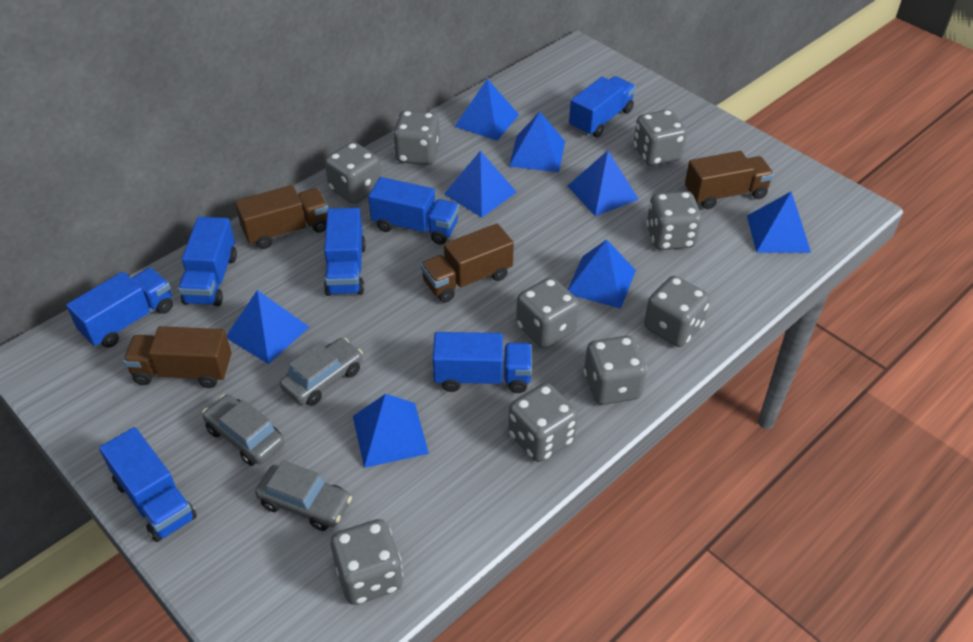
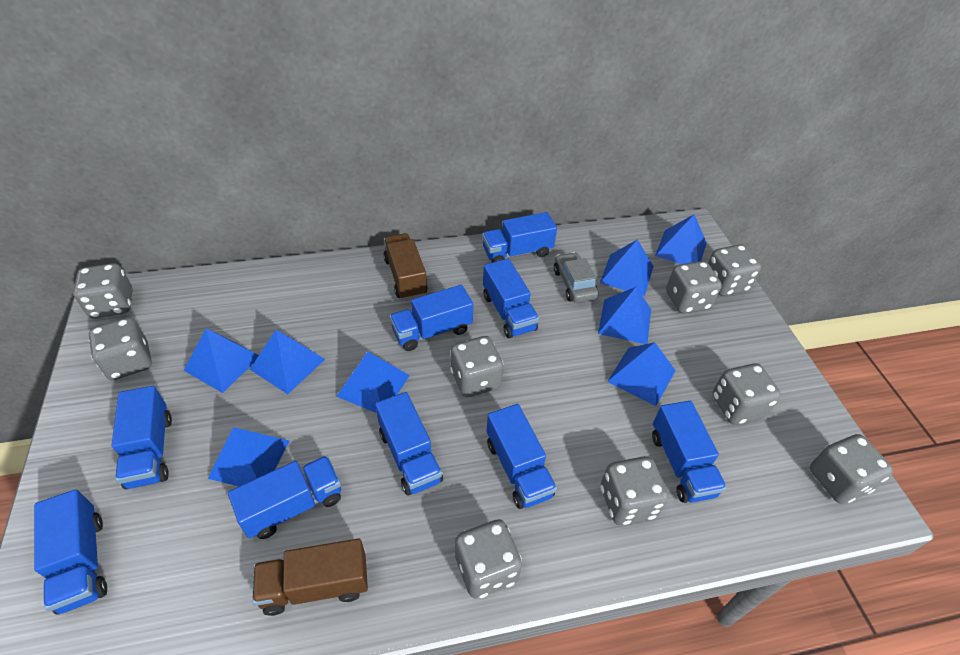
blue truck: 7 -> 9
brown truck: 4 -> 2
grey car: 3 -> 1

